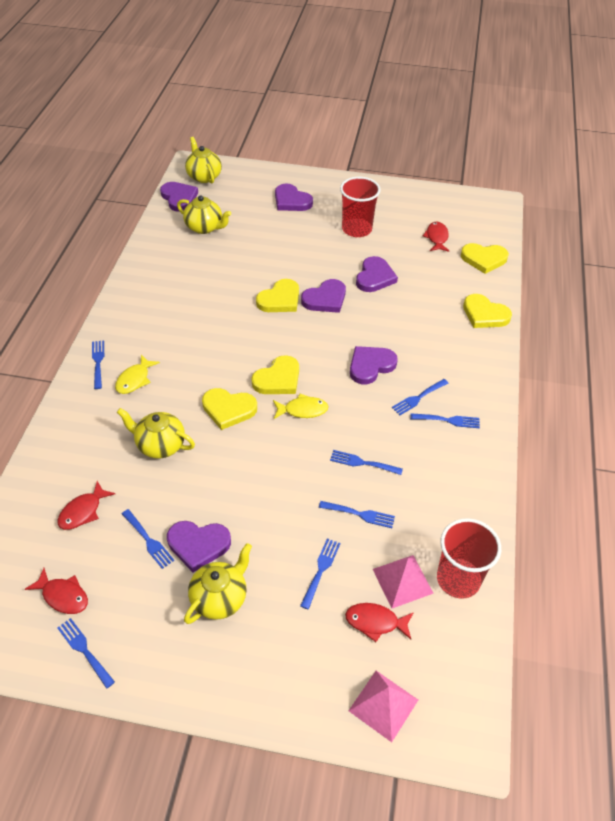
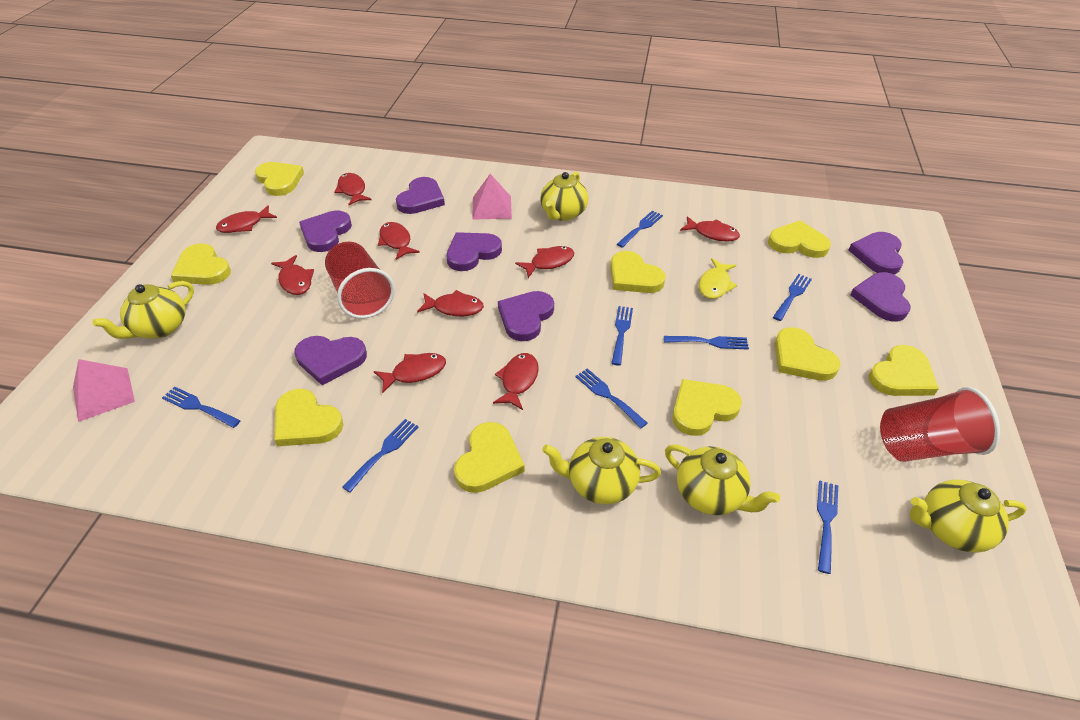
purple heart: 6 -> 7
red fish: 4 -> 9
yellow fish: 2 -> 1
yellow heart: 5 -> 9
yellow teapot: 4 -> 5

